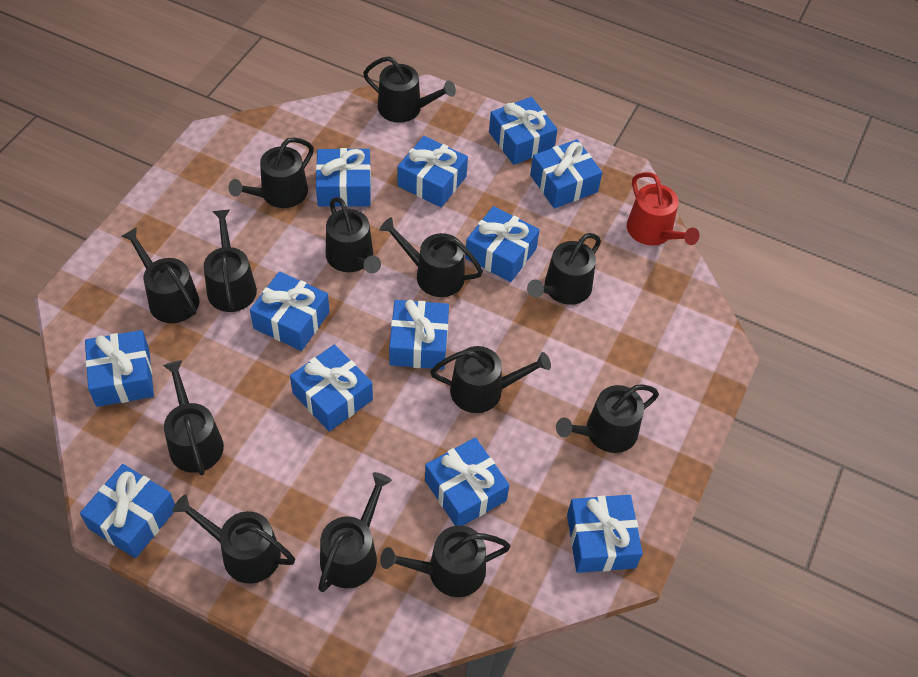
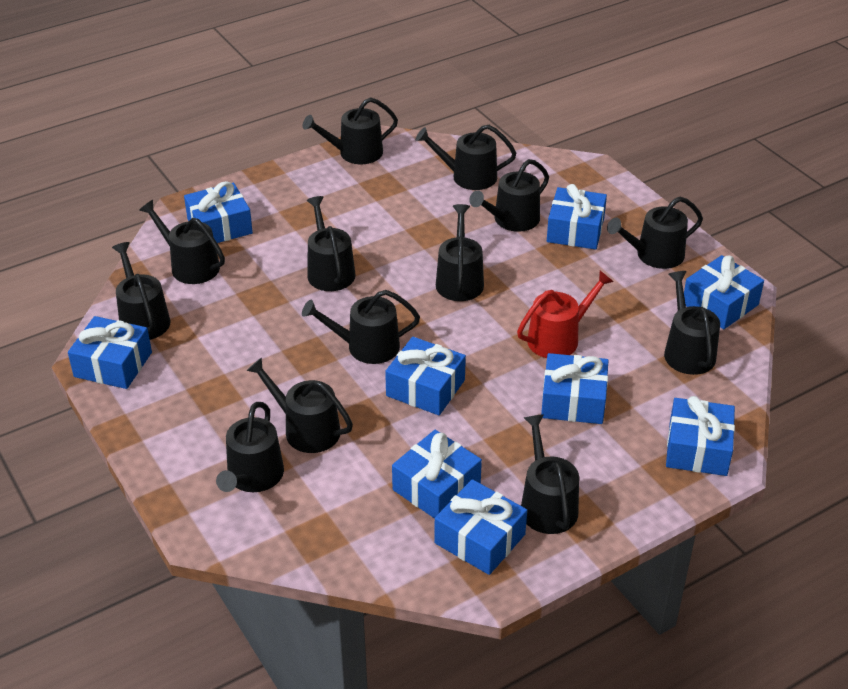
blue gift: 12 -> 9

